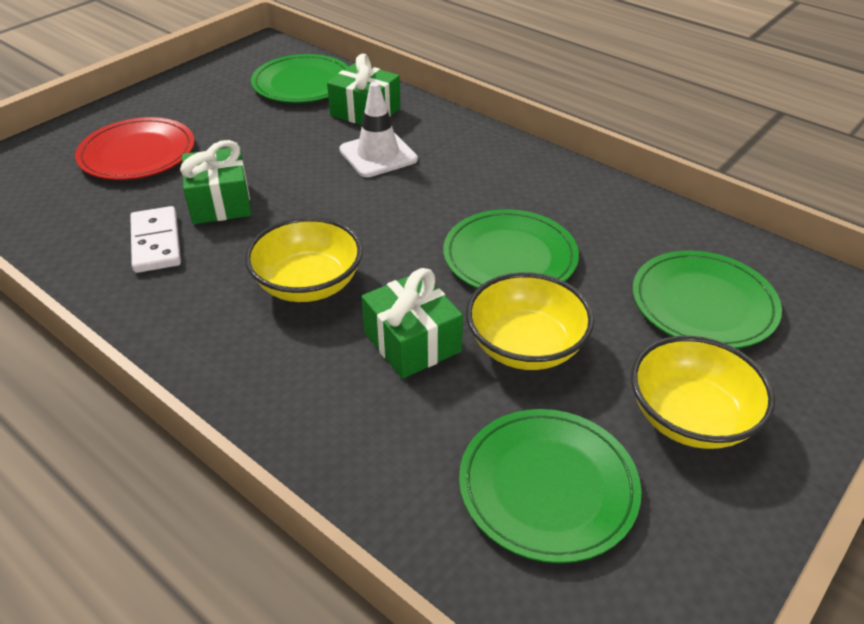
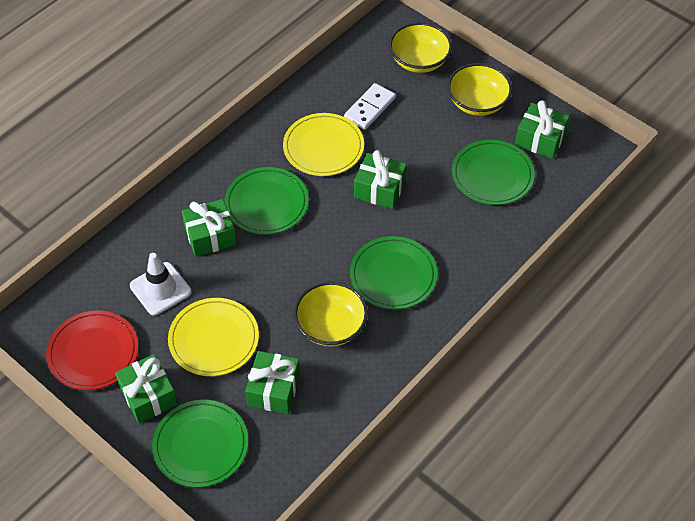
green gift: 3 -> 5
yellow plate: 0 -> 2

